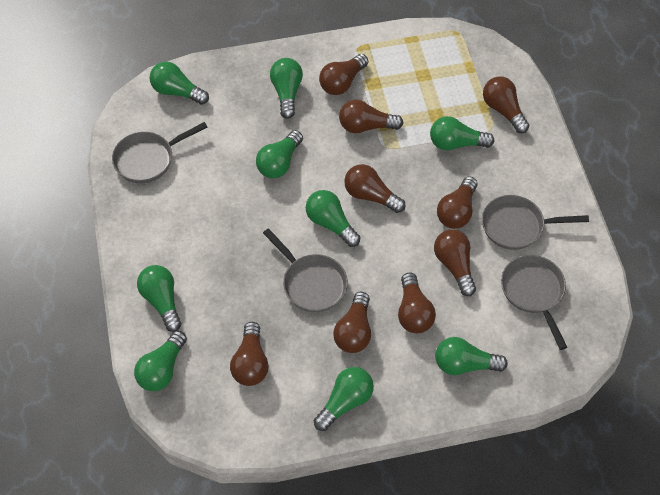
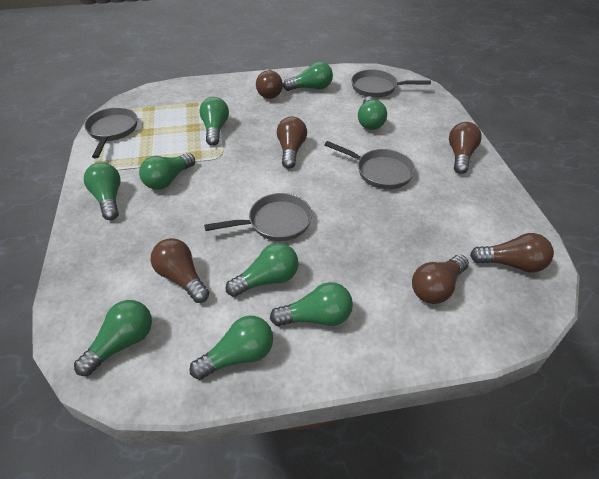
brown light bulb: 9 -> 6

